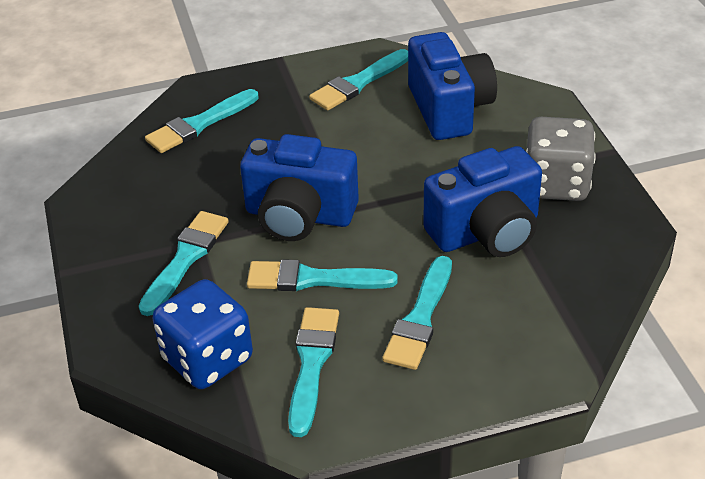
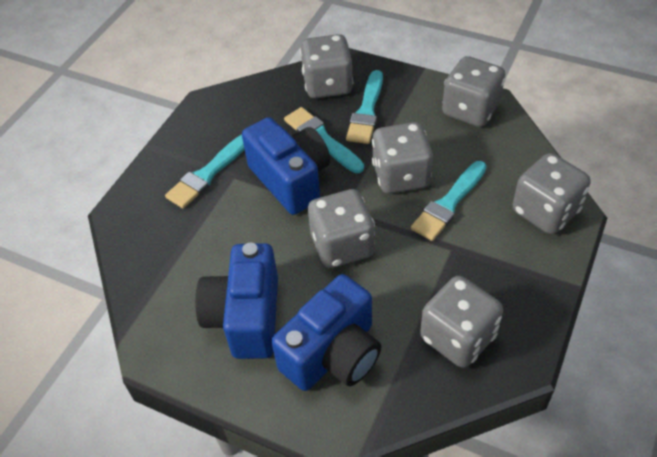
blue dice: 1 -> 0
grey dice: 1 -> 6
turquoise brush: 6 -> 4

